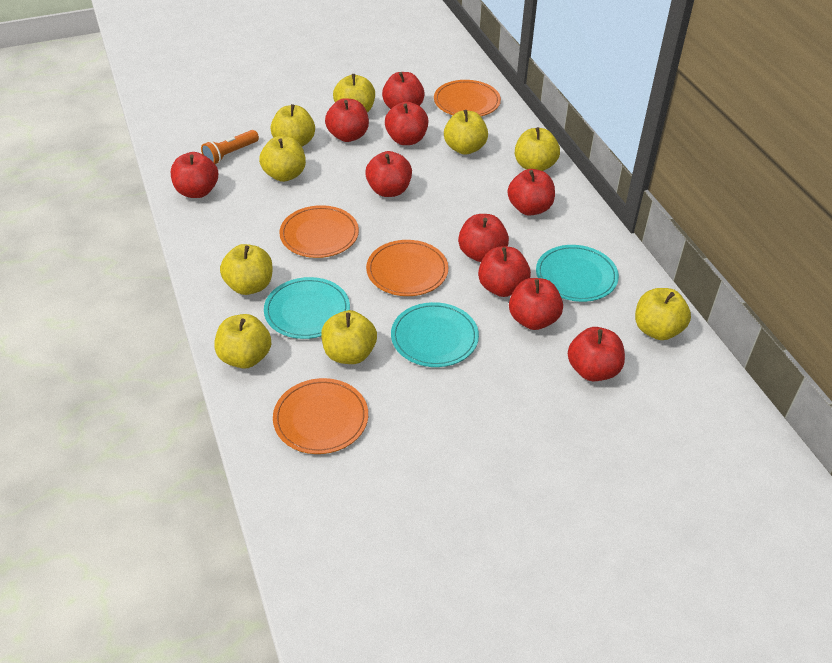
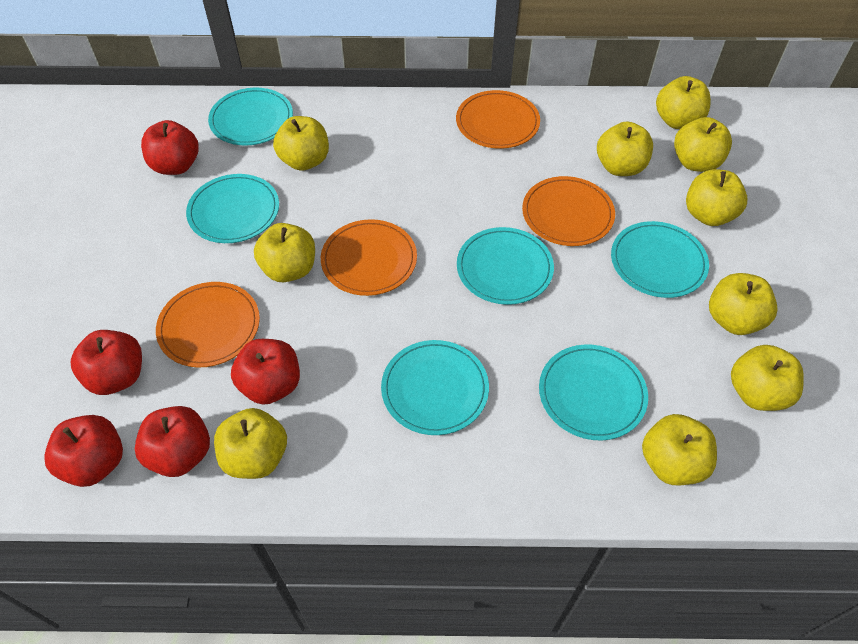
orange flashlight: 1 -> 0
red apple: 10 -> 5
turquoise plate: 3 -> 6
yellow apple: 9 -> 10

